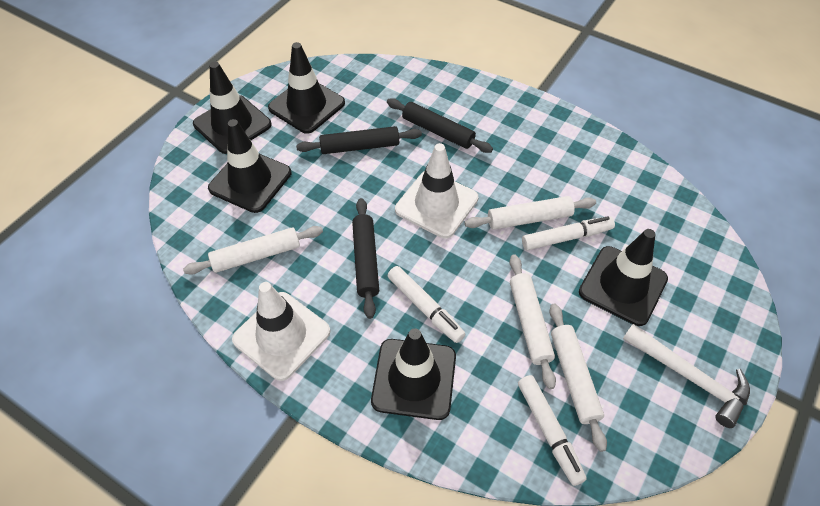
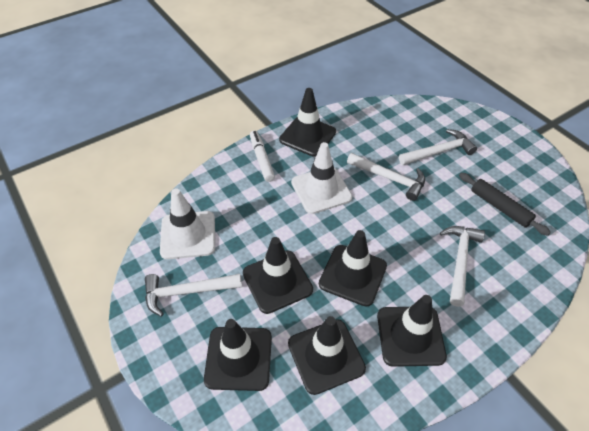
black rolling pin: 3 -> 1
black traffic cone: 5 -> 6
white hammer: 1 -> 4
white marker: 3 -> 1
white rolling pin: 4 -> 0

